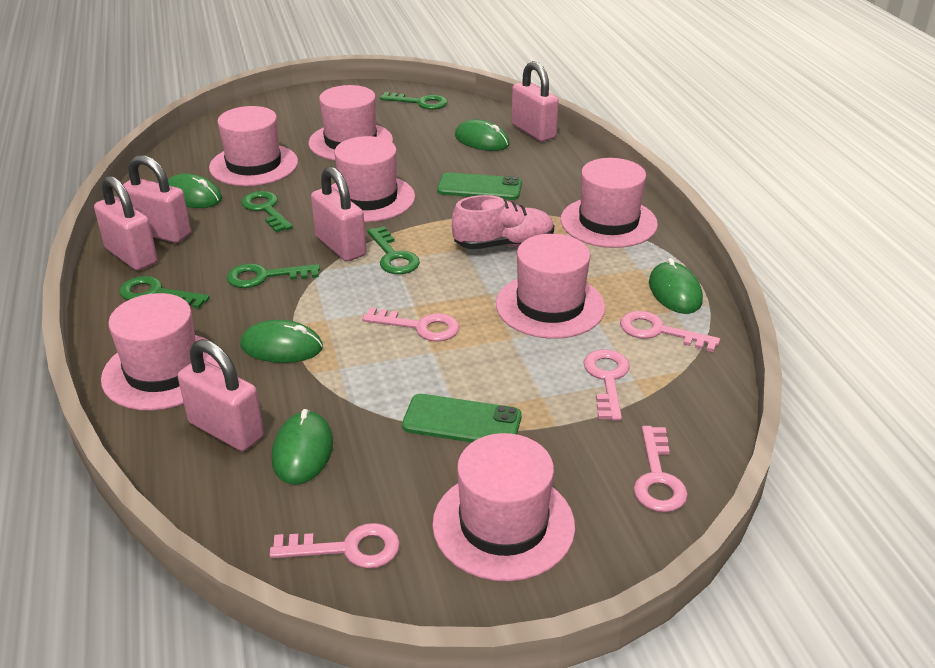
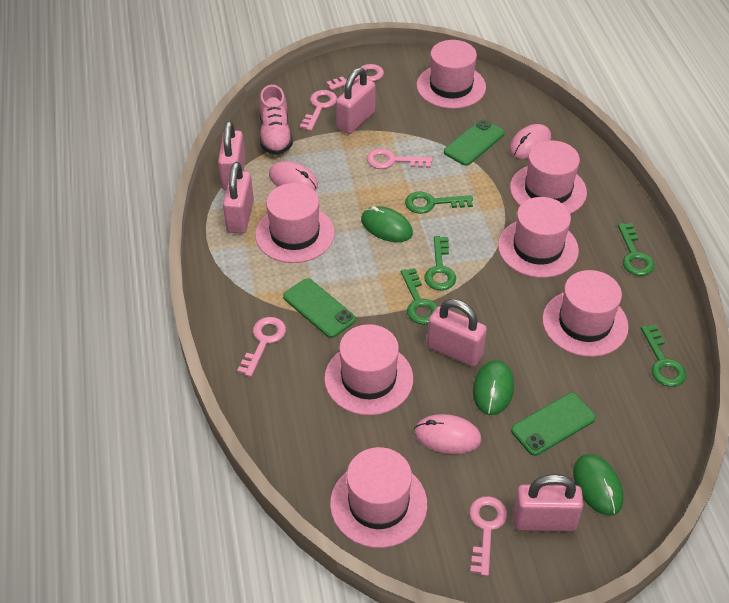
green mouse: 5 -> 3
green phone: 2 -> 3
pink mouse: 0 -> 3

